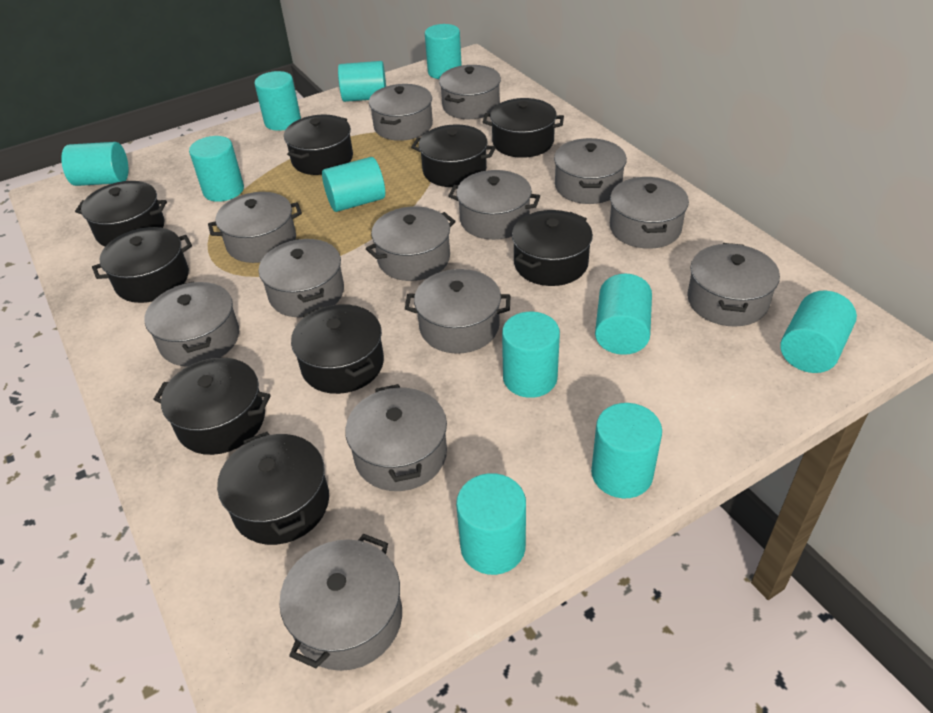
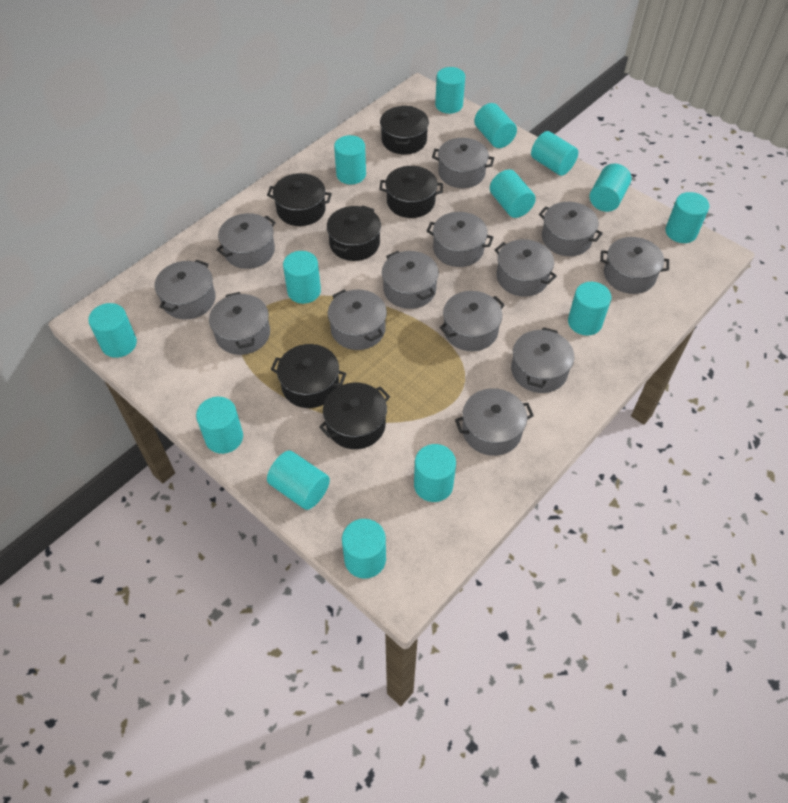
black pot: 9 -> 6
turquoise cylinder: 11 -> 14

